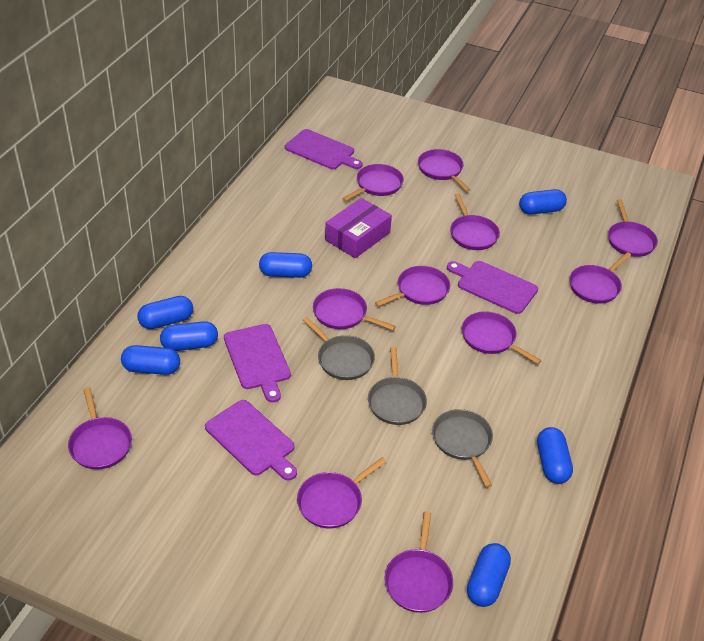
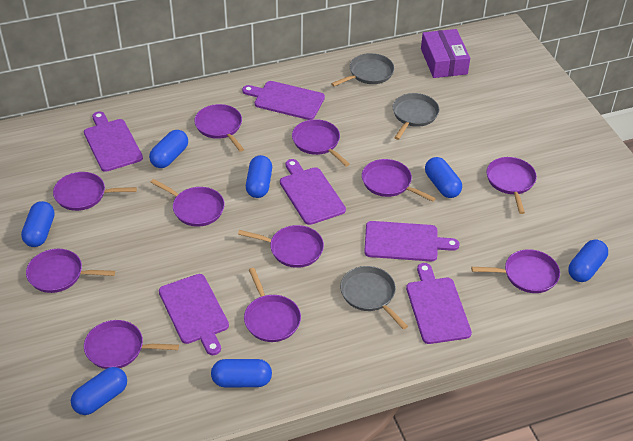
purple cutting board: 4 -> 6

